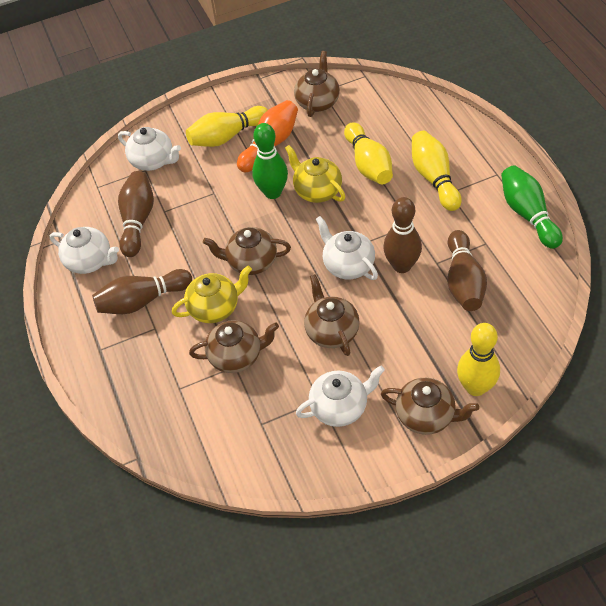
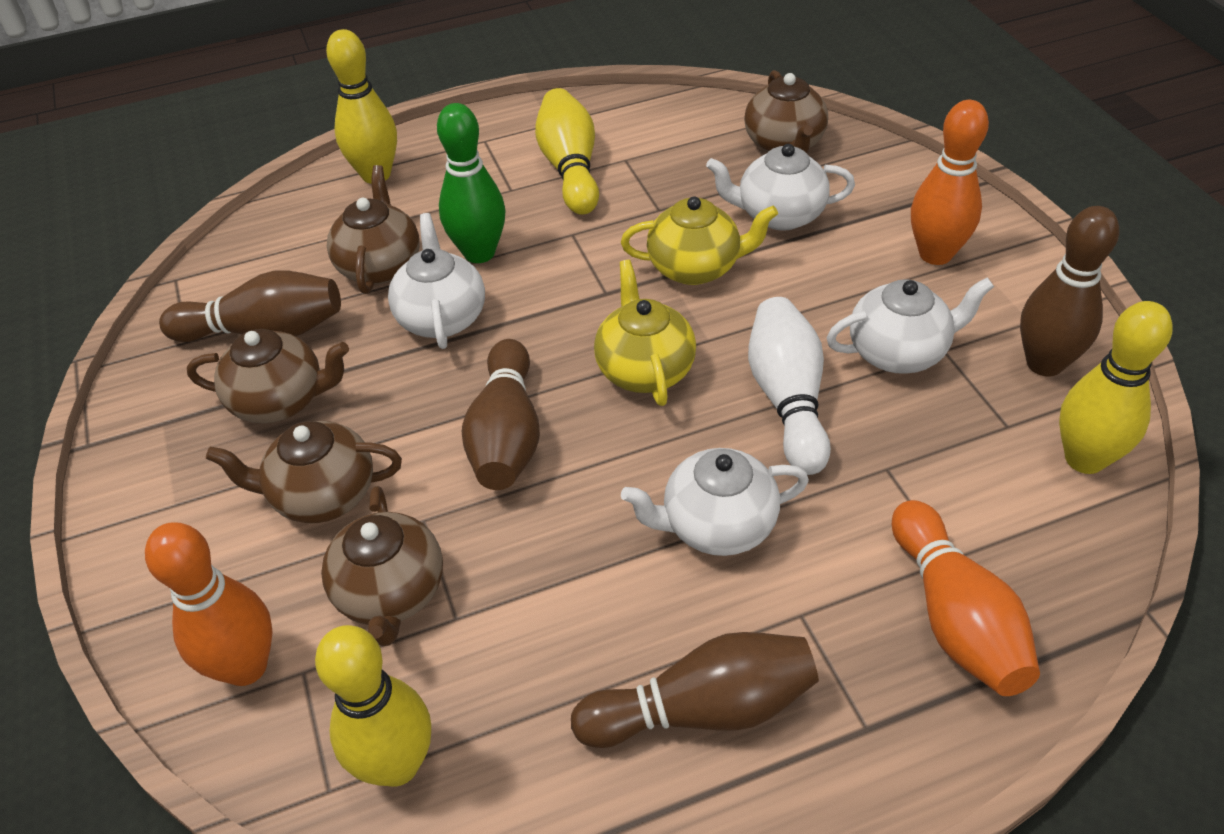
green bowling pin: 2 -> 1
orange bowling pin: 1 -> 3
white bowling pin: 0 -> 1

